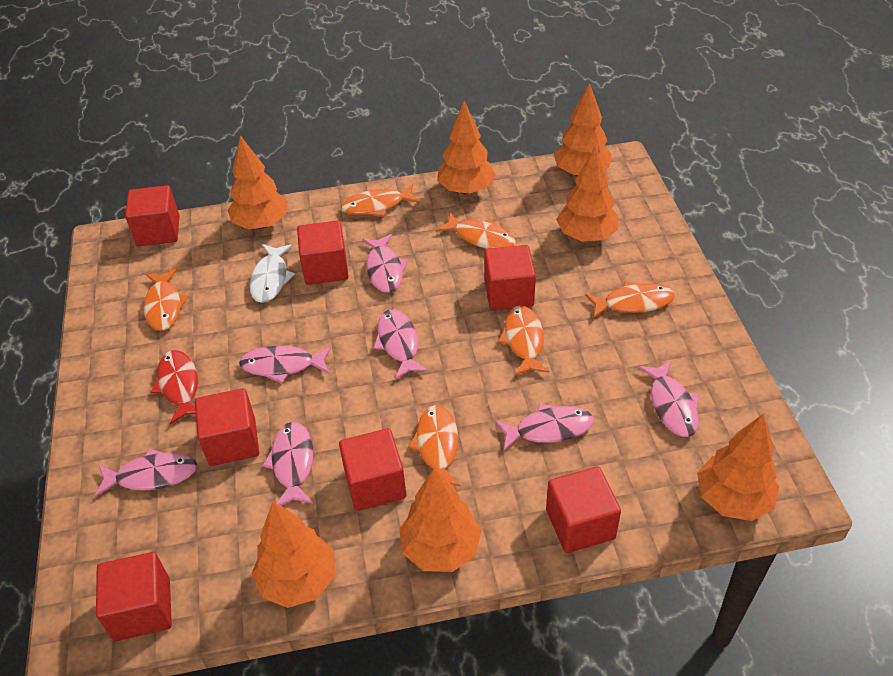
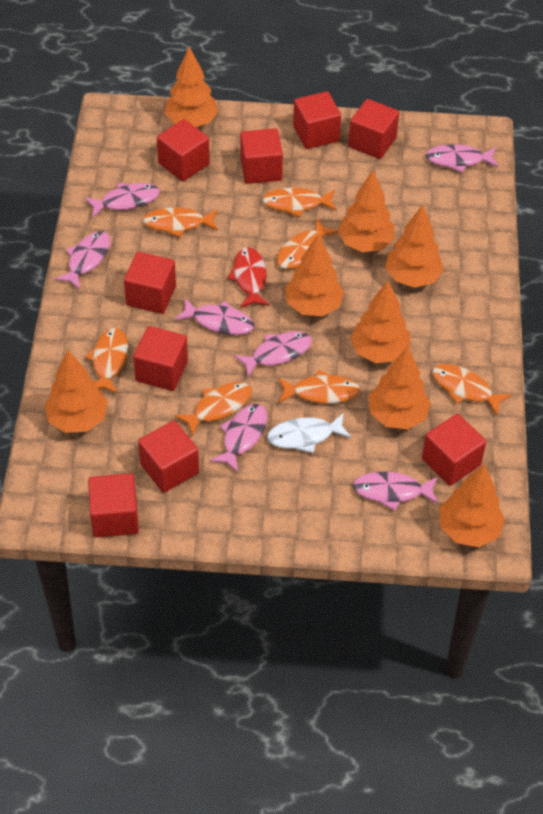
orange fish: 6 -> 7
orange tree: 7 -> 8
red cube: 7 -> 9

